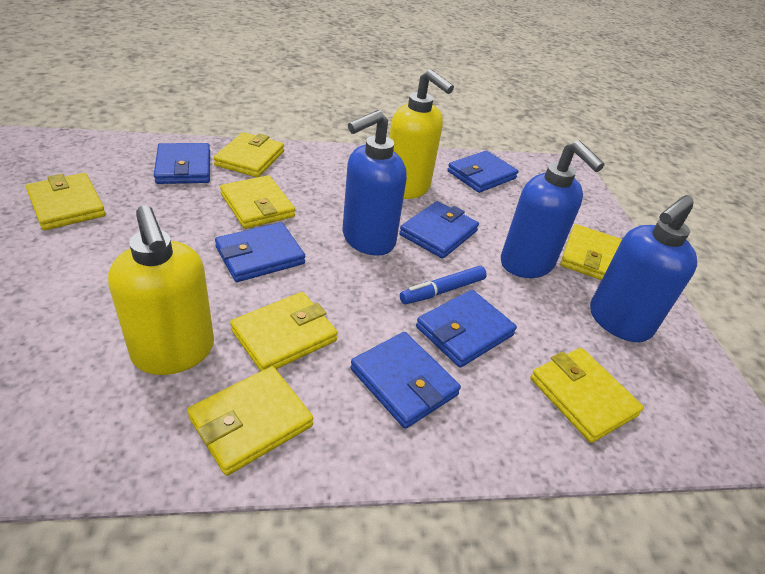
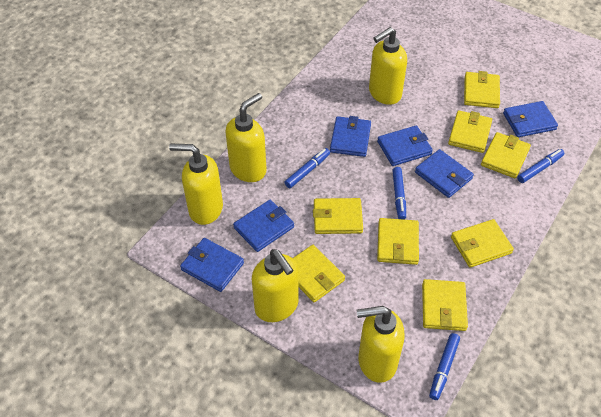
blue marker: 1 -> 4
blue soap dispenser: 3 -> 0
yellow soap dispenser: 2 -> 5
yellow wallet: 7 -> 8

